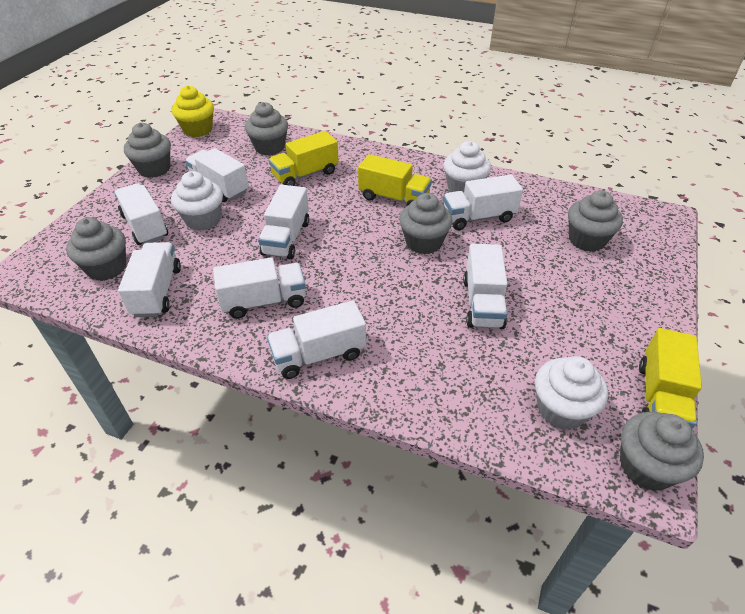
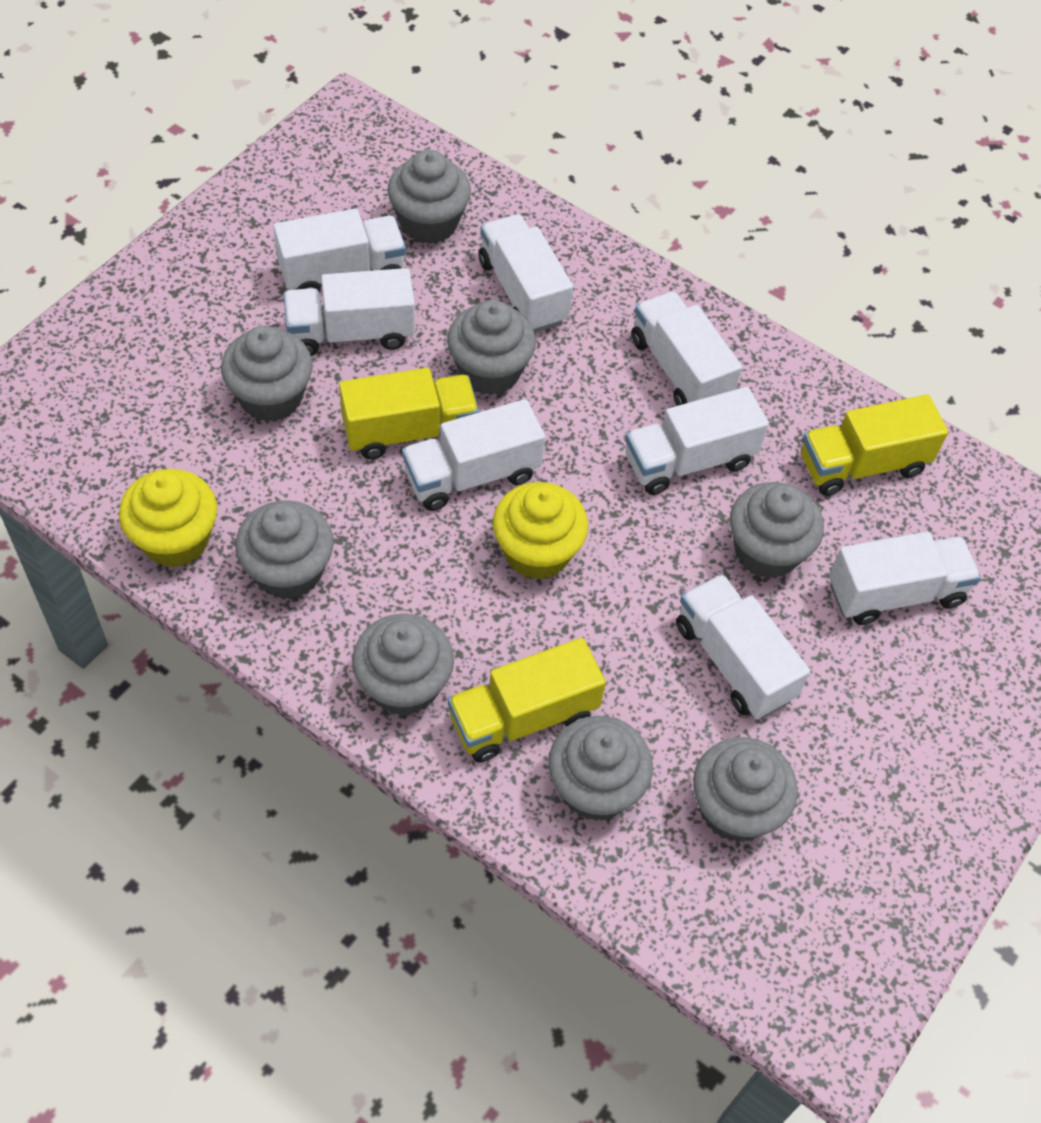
grey cupcake: 6 -> 8
white cupcake: 3 -> 0
yellow cupcake: 1 -> 2

